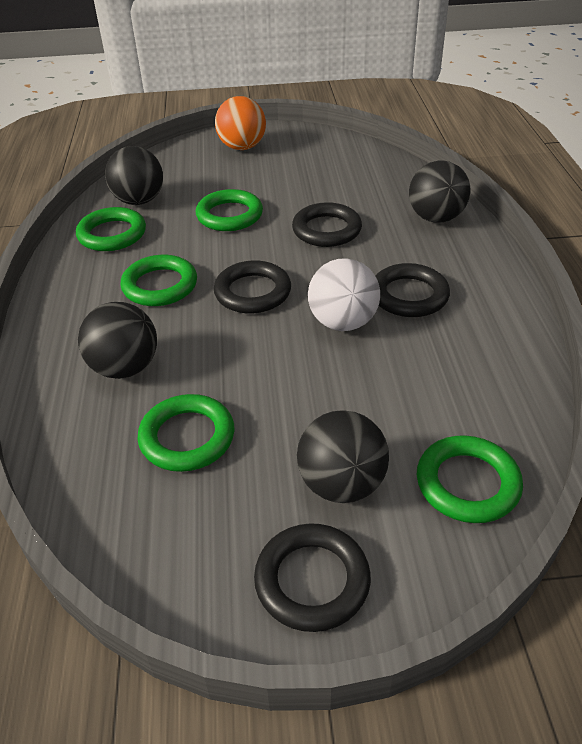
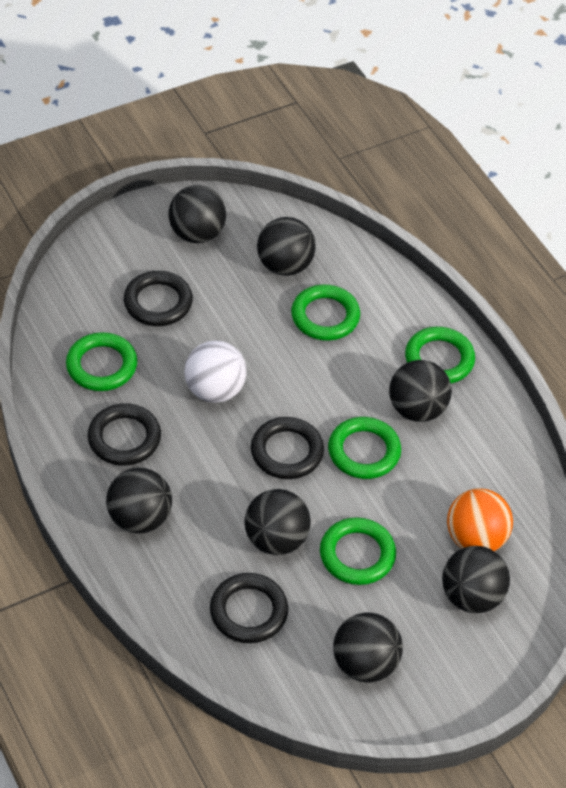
black ball: 4 -> 7

